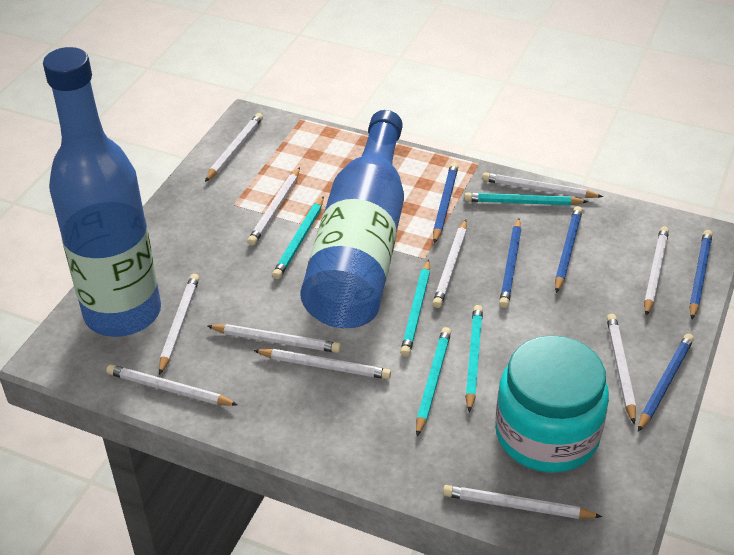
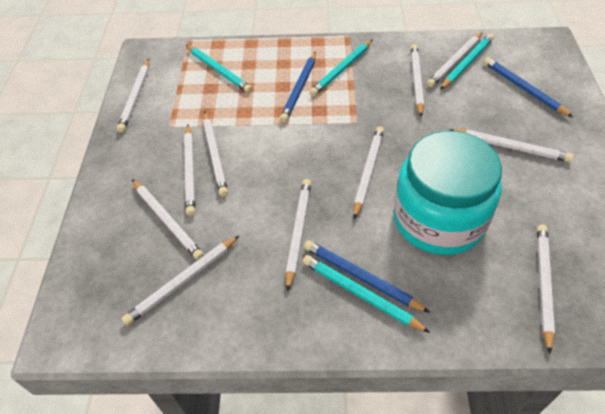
blue bottle: 2 -> 0
blue pencil: 5 -> 3
turquoise pencil: 5 -> 4

